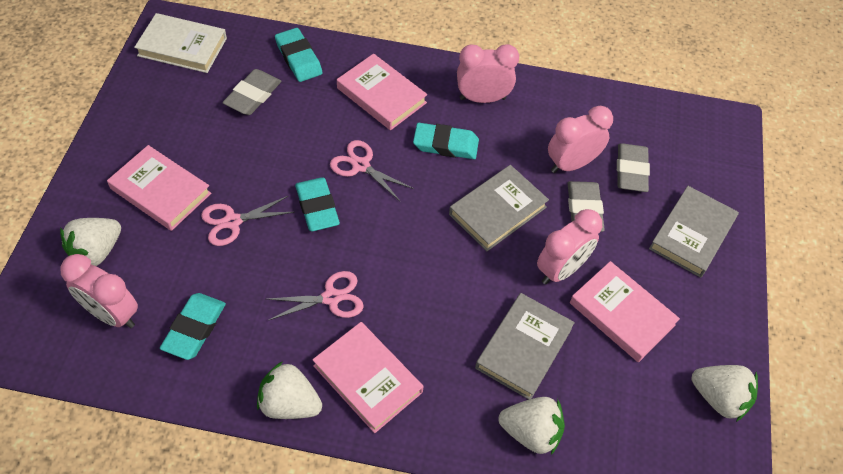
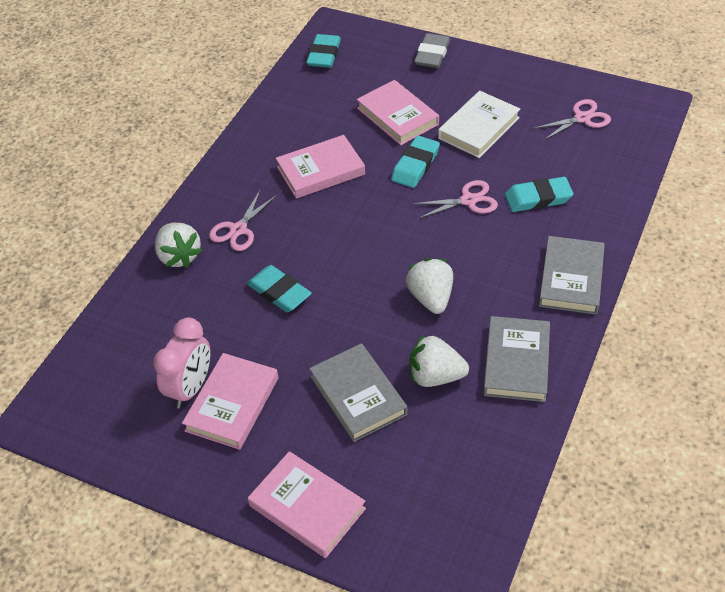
grey eraser: 3 -> 1
pink clock: 4 -> 1
white strawberry: 4 -> 3

